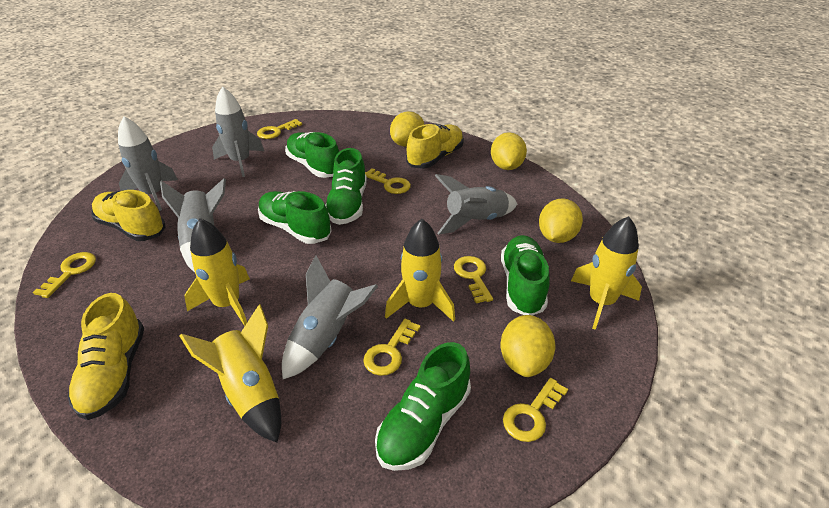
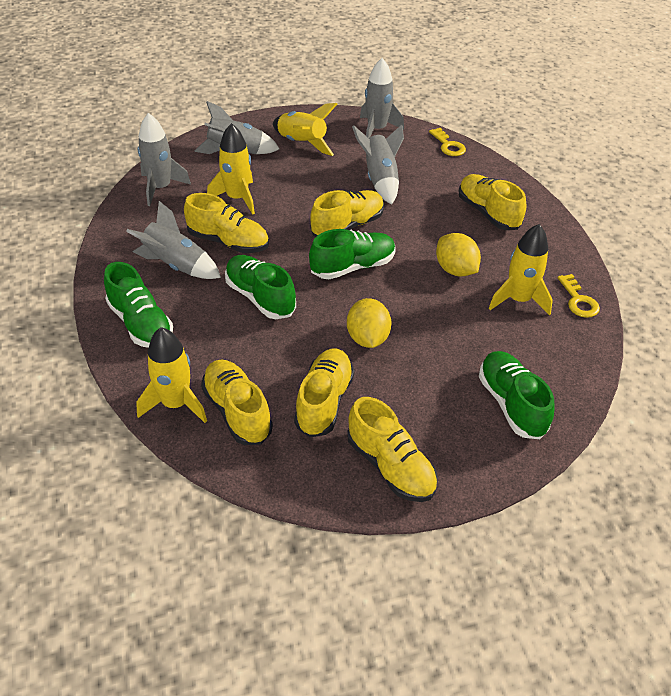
green shoe: 5 -> 4
yellow key: 6 -> 2
yellow lemon: 4 -> 2
yellow shoe: 3 -> 6

